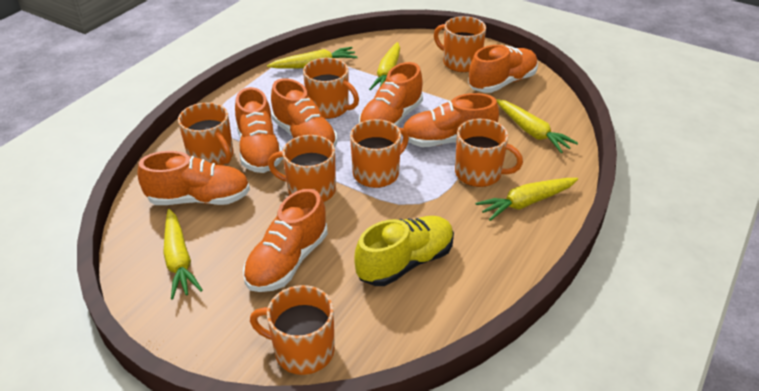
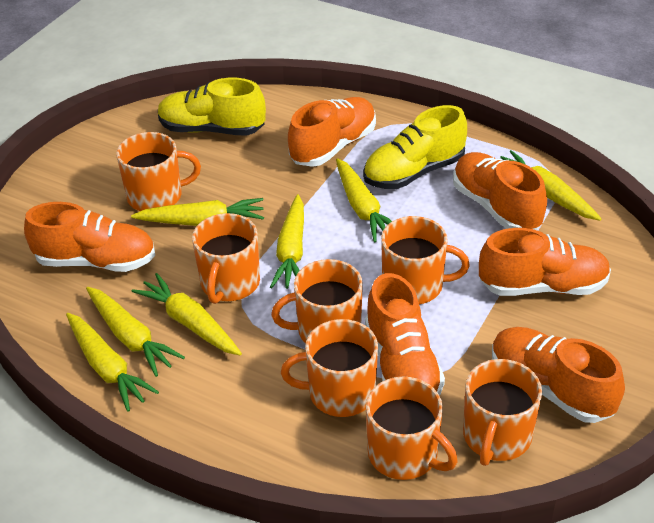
orange shoe: 7 -> 6
yellow carrot: 5 -> 7
yellow shoe: 1 -> 2

